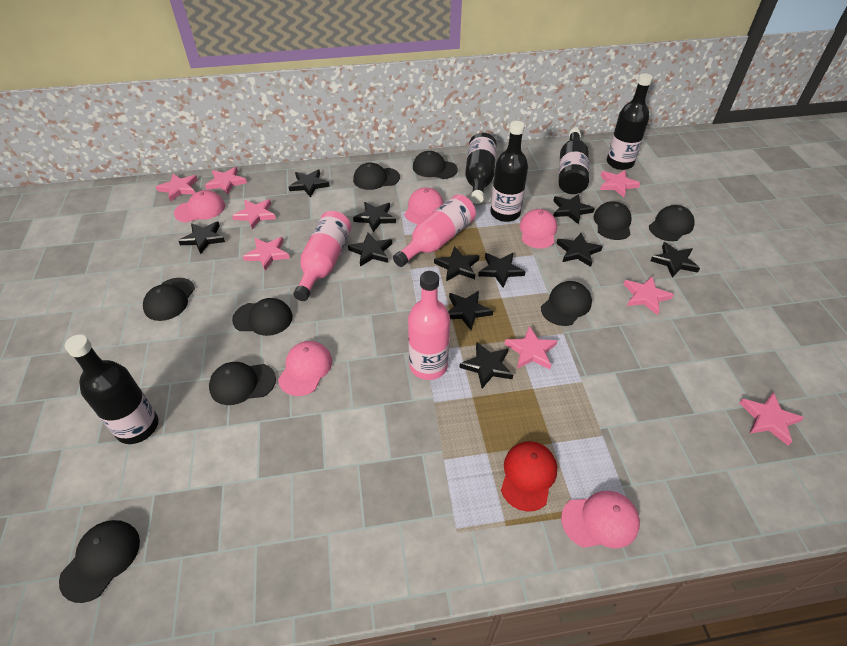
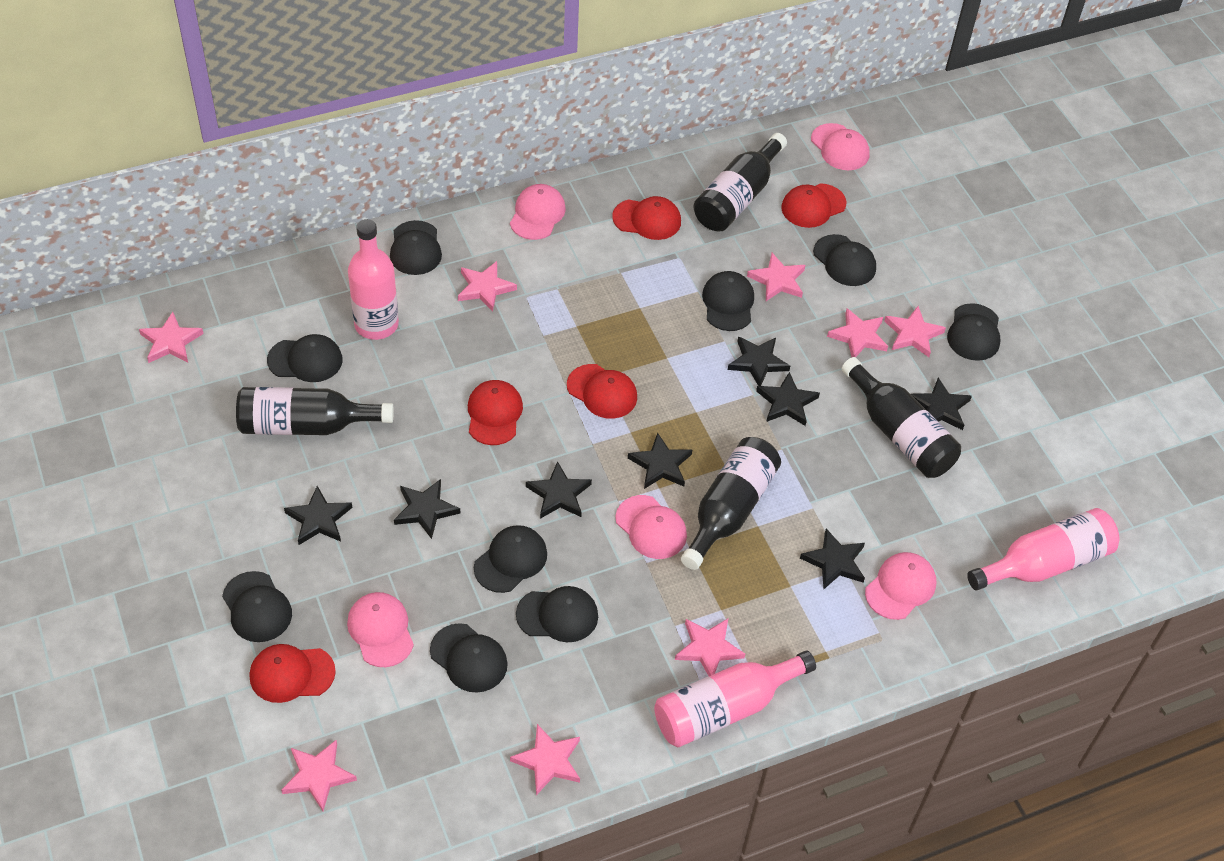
black bottle: 5 -> 4
black star: 11 -> 8
red cap: 1 -> 5

